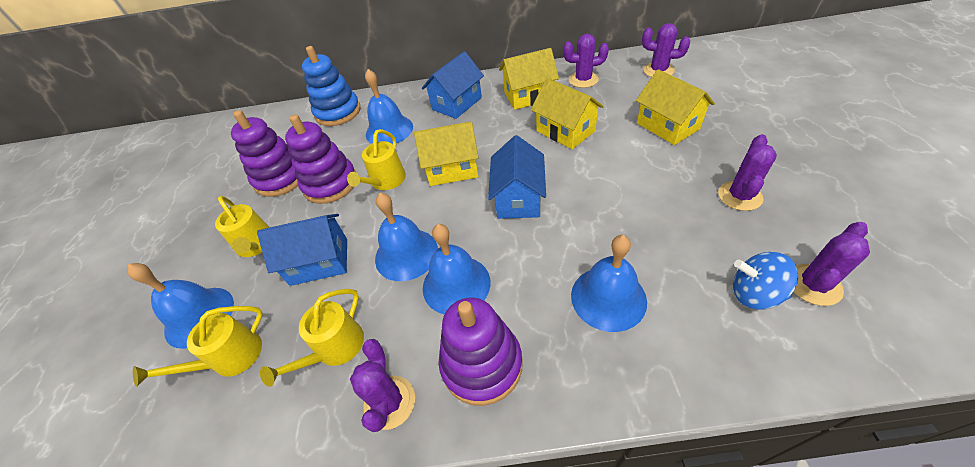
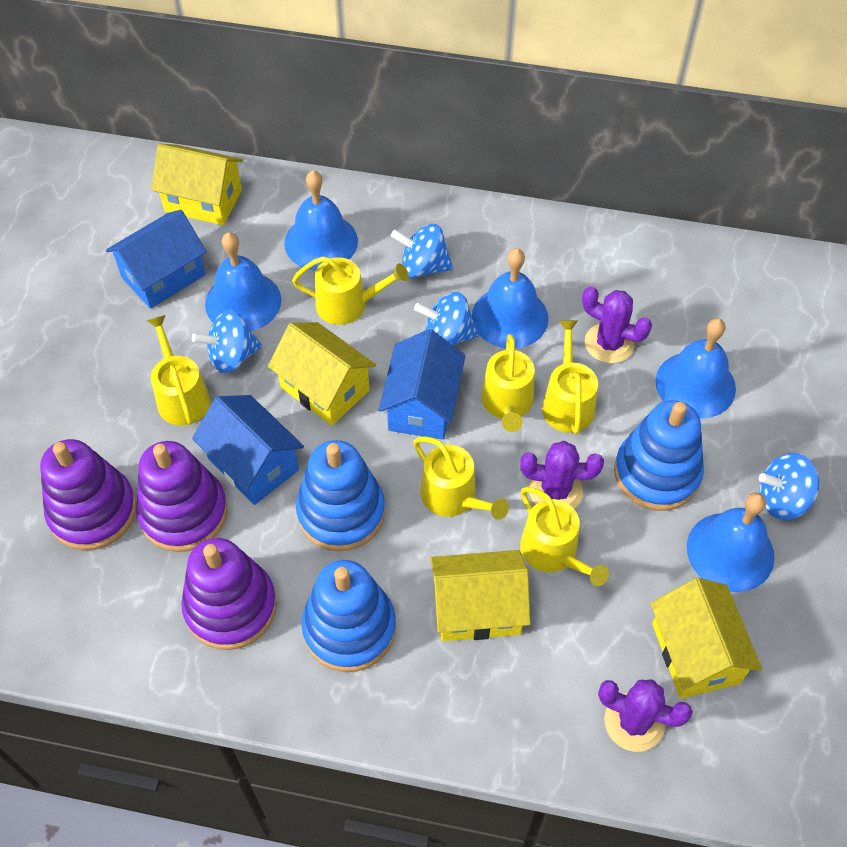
blue spinning top: 1 -> 4
blue stacking toy: 1 -> 3
purple cactus: 5 -> 3
yellow watering can: 4 -> 6

